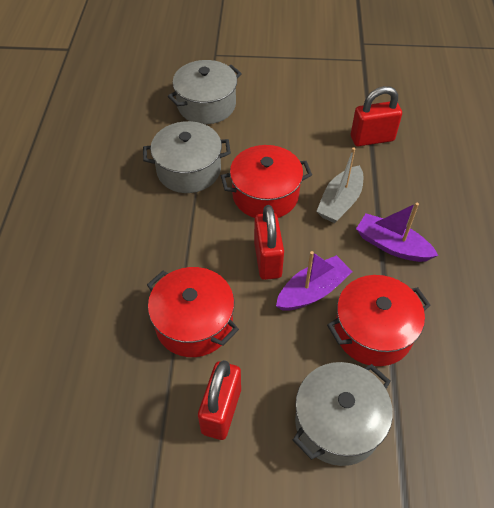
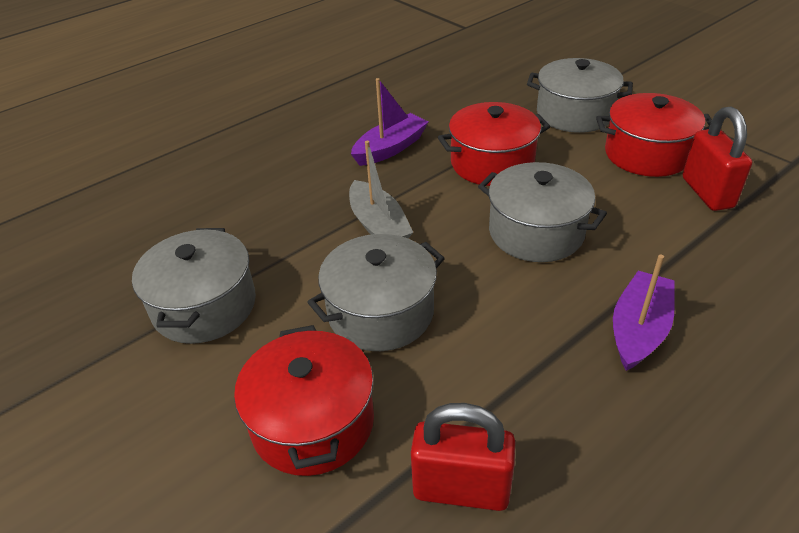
grey pot: 3 -> 4
red padlock: 3 -> 2

